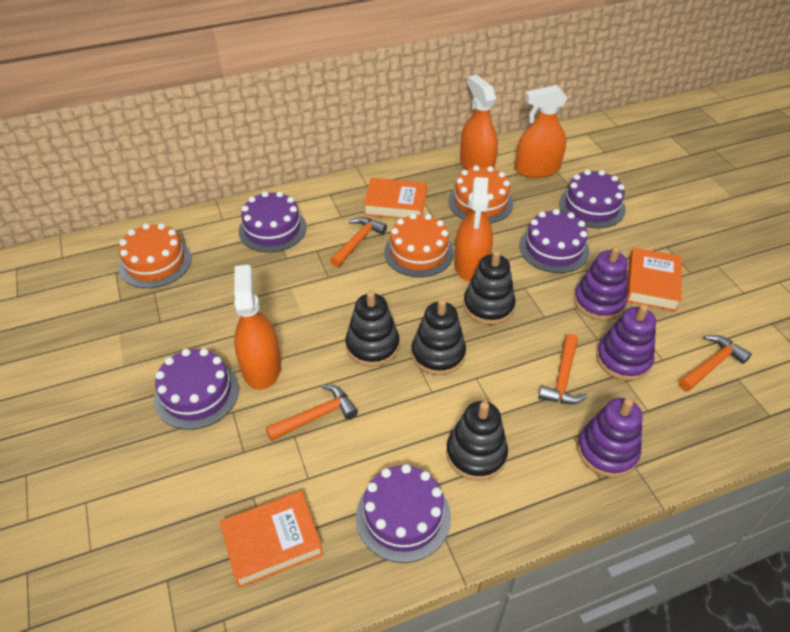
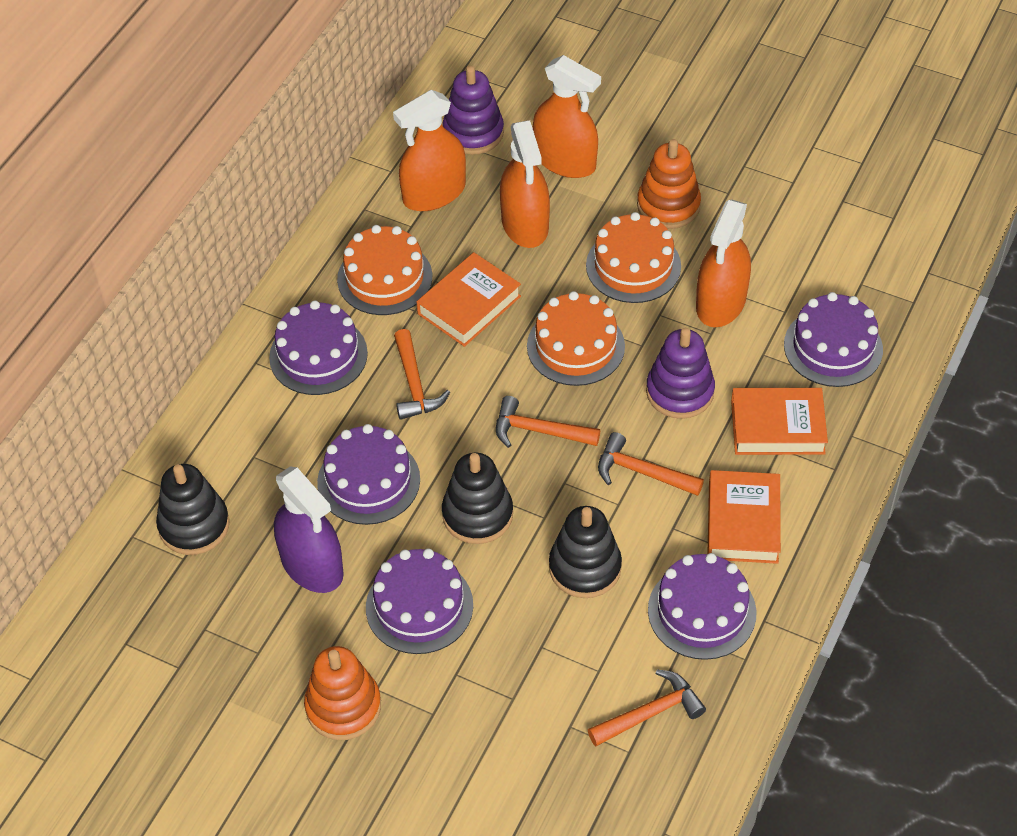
black stacking toy: 4 -> 3
orange stacking toy: 0 -> 2
purple spray bottle: 0 -> 1
purple stacking toy: 3 -> 2

